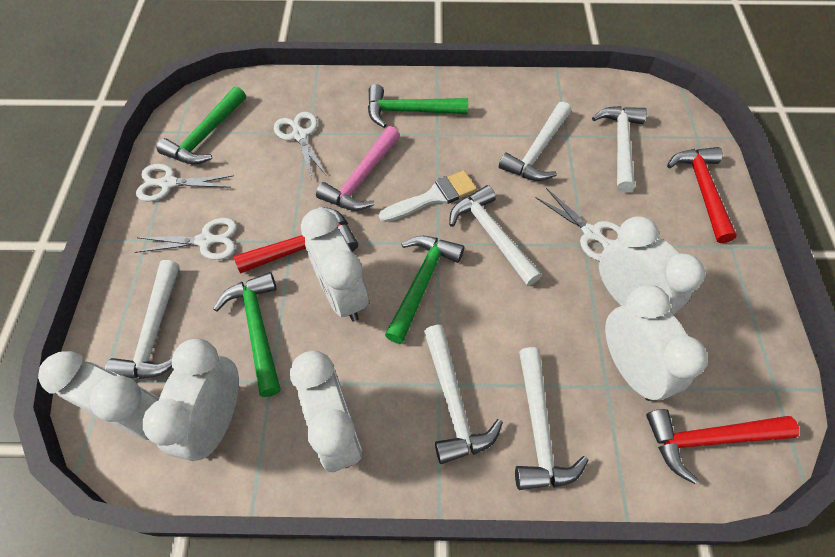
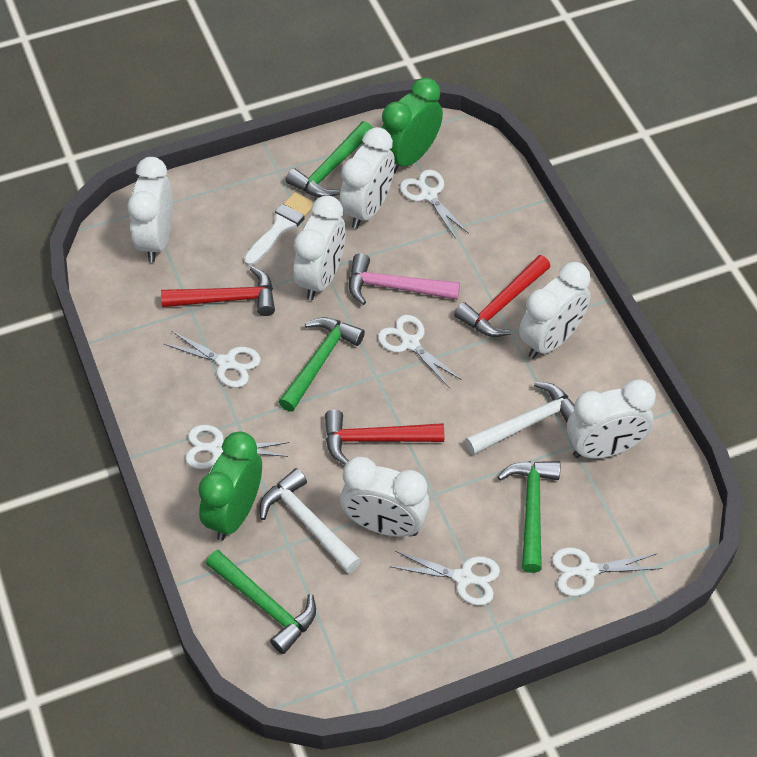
green clock: 0 -> 2
white hammer: 6 -> 2
white scissors: 4 -> 6

